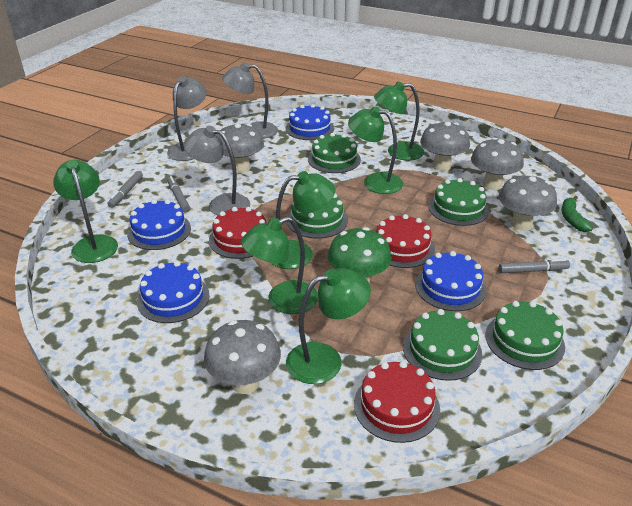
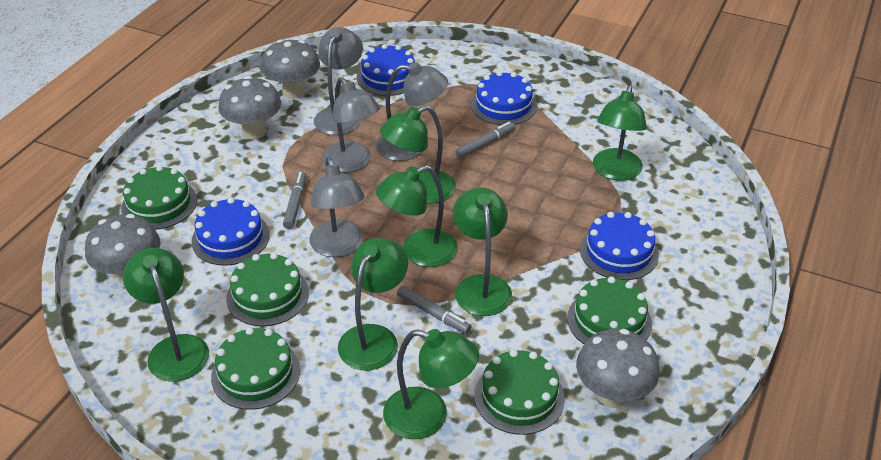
green banana: 1 -> 0
green lamp: 6 -> 7
green mushroom: 1 -> 0
grey lamp: 3 -> 4
grey mushroom: 5 -> 4
red cake: 3 -> 0

